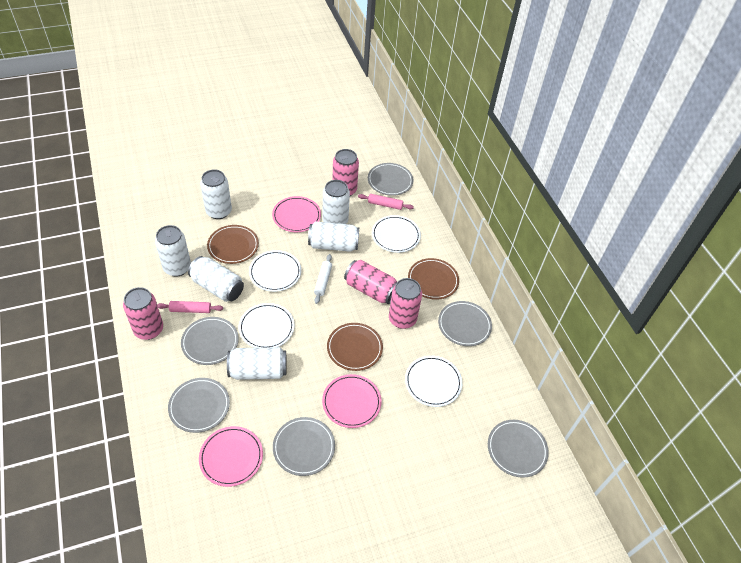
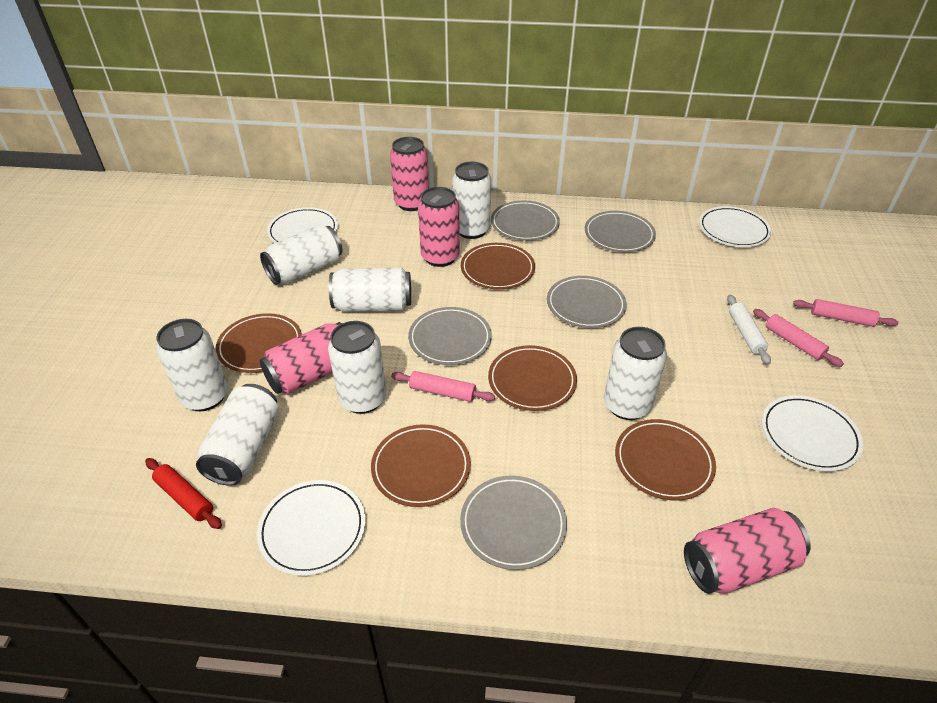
brown plate: 3 -> 5
grey plate: 6 -> 5
pink plate: 3 -> 0
pink rolling pin: 2 -> 3
red rolling pin: 0 -> 1
white can: 6 -> 7

